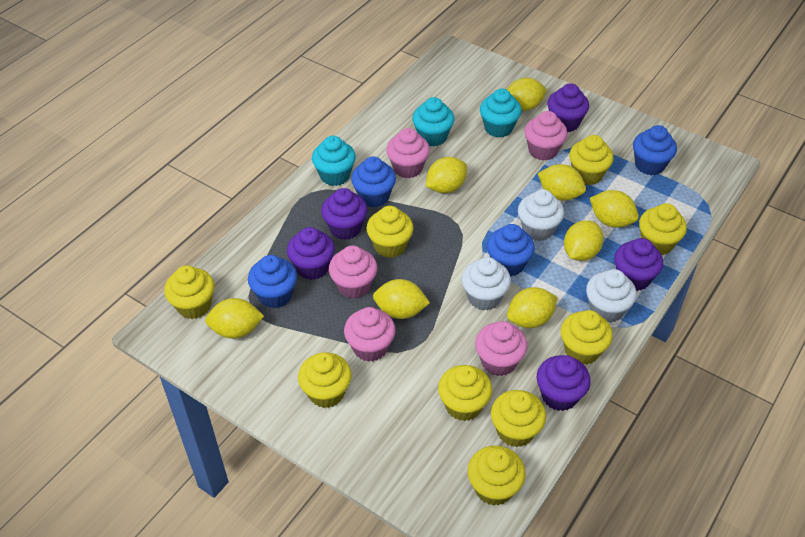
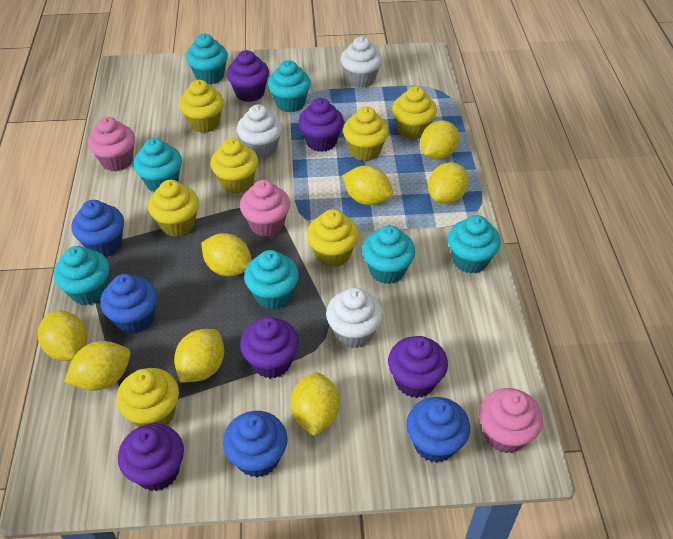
pink cupcake: 5 -> 3
turquoise cupcake: 3 -> 7
yellow cupcake: 9 -> 7

